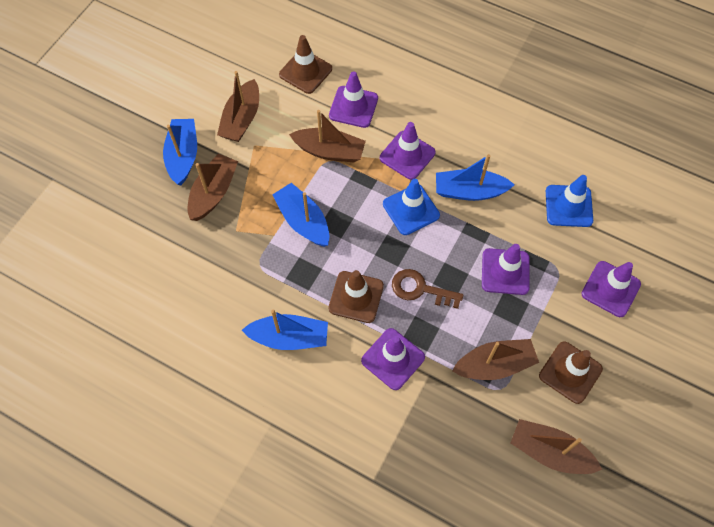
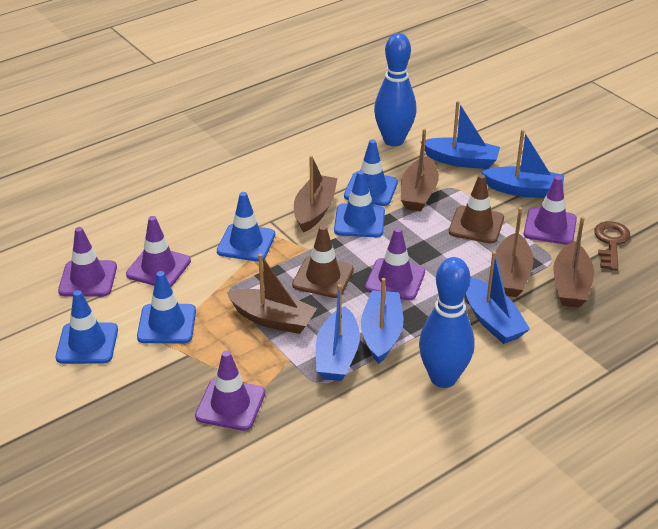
blue boat: 4 -> 5
blue bowling pin: 0 -> 2
blue traffic cone: 2 -> 5
brown traffic cone: 3 -> 2

